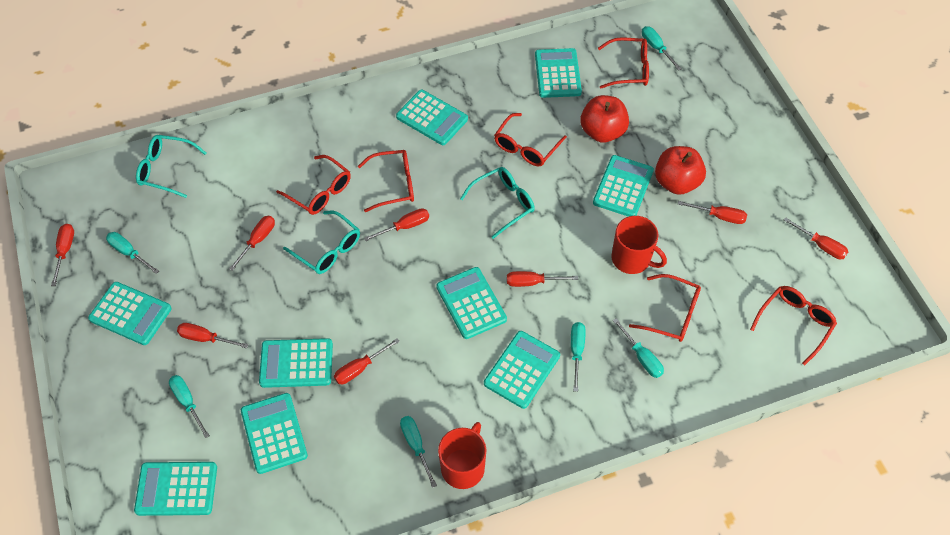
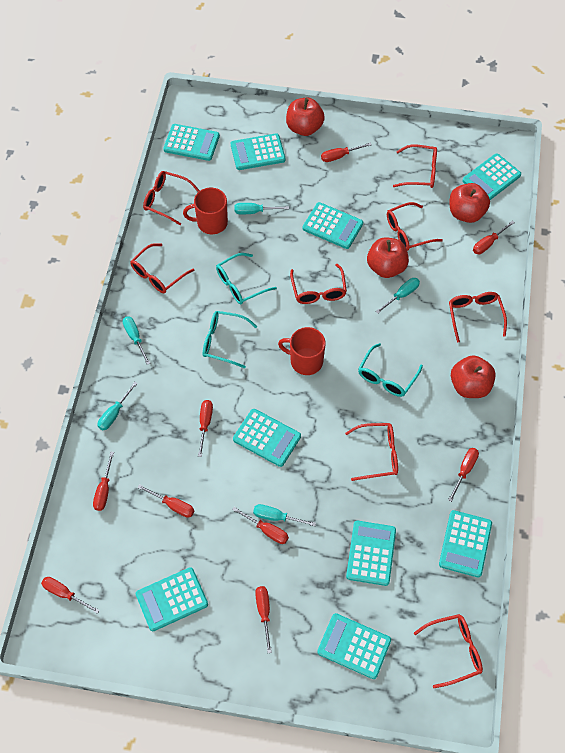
red apple: 2 -> 4
red glasses: 6 -> 8
red screwdriver: 8 -> 9
turquoise screwdriver: 6 -> 5

